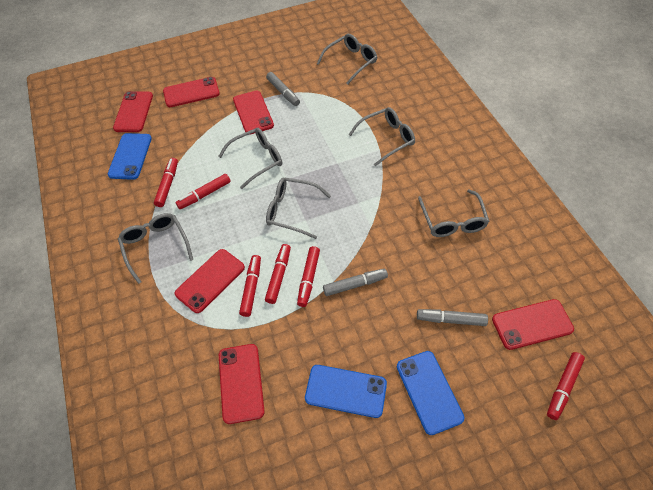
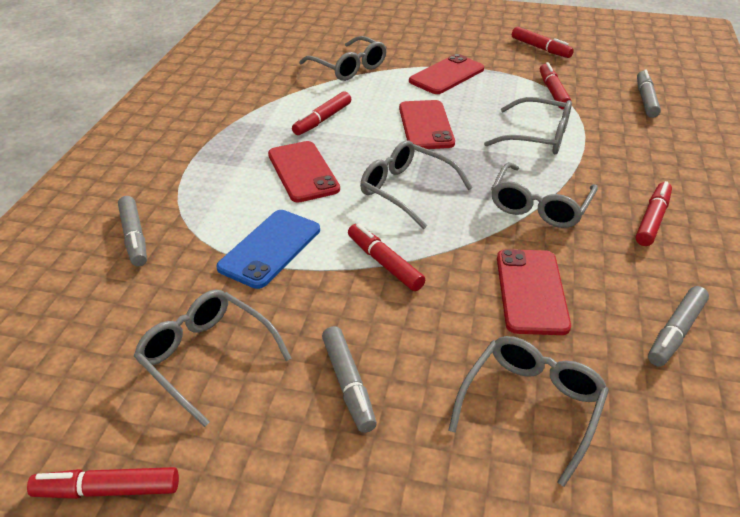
blue phone: 3 -> 1
grey marker: 3 -> 4
red phone: 6 -> 4

